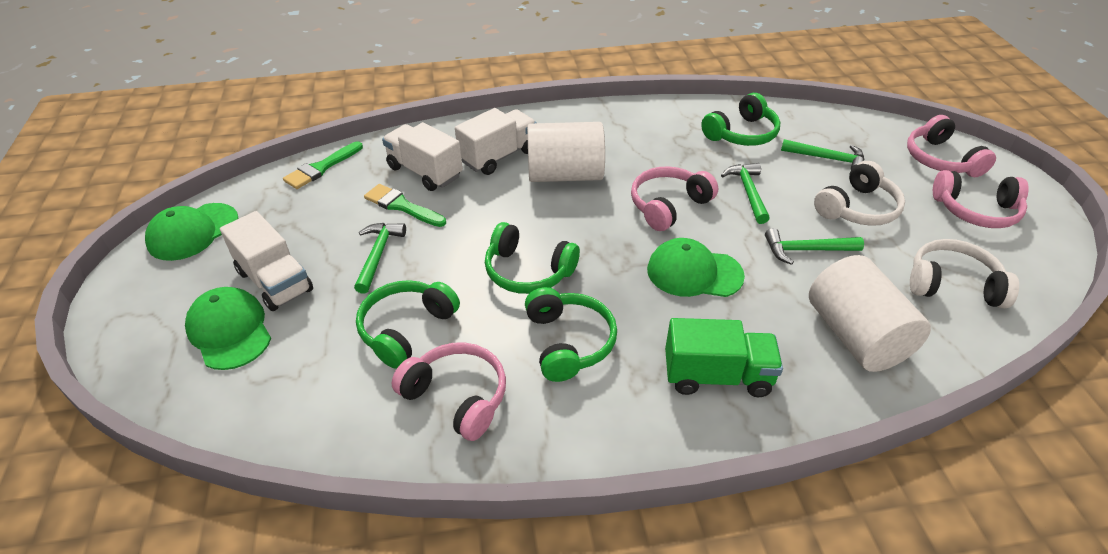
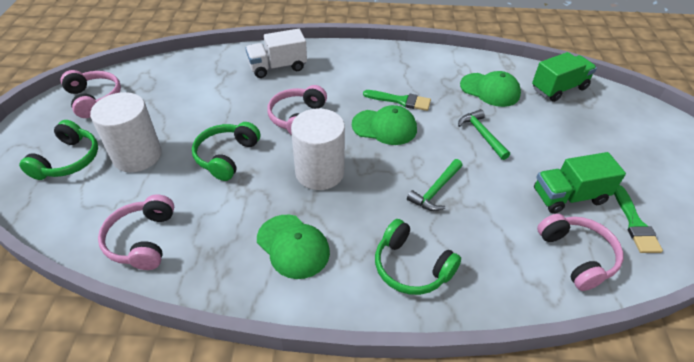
green hammer: 4 -> 2
green headphones: 4 -> 3
green truck: 1 -> 2
white headphones: 2 -> 0
white truck: 3 -> 1

